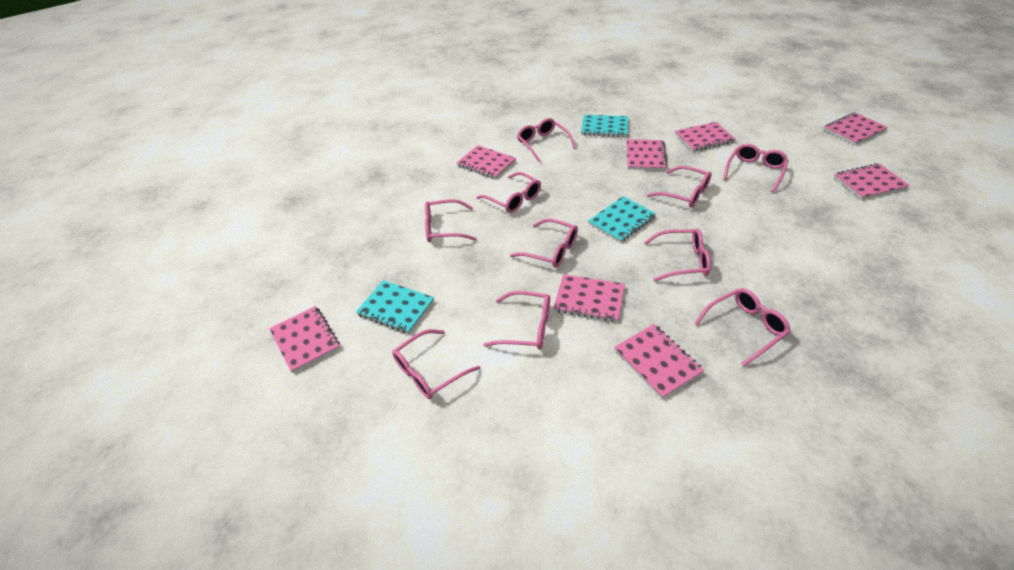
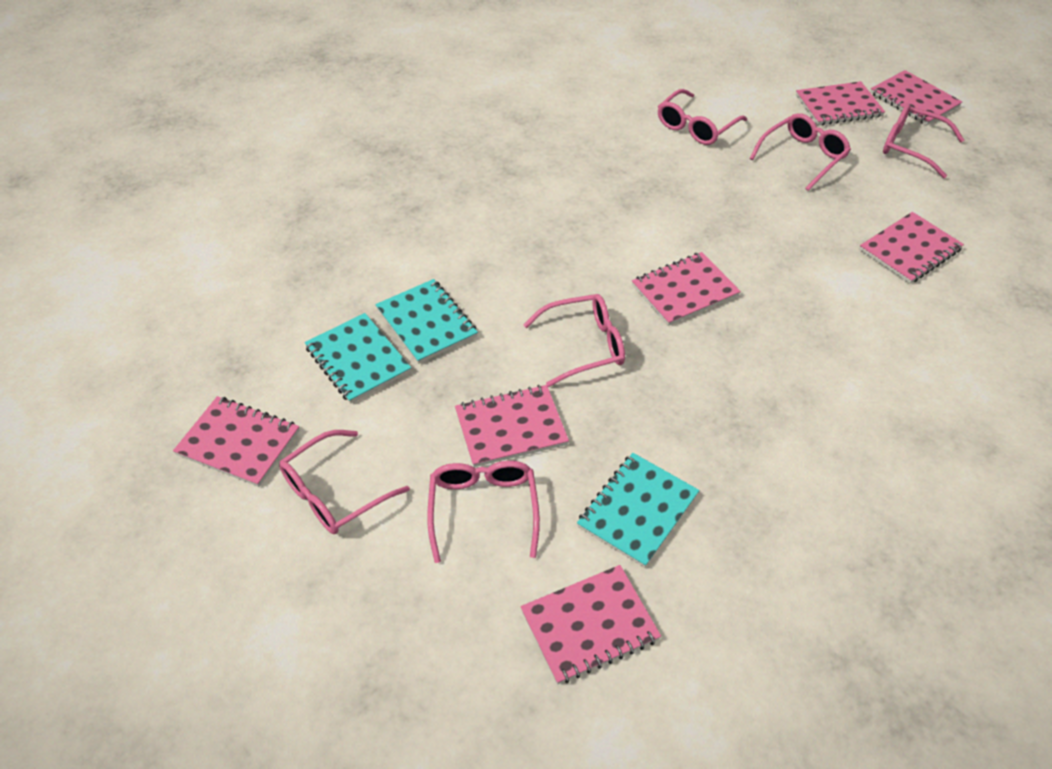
pink glasses: 10 -> 6
pink notebook: 8 -> 7

